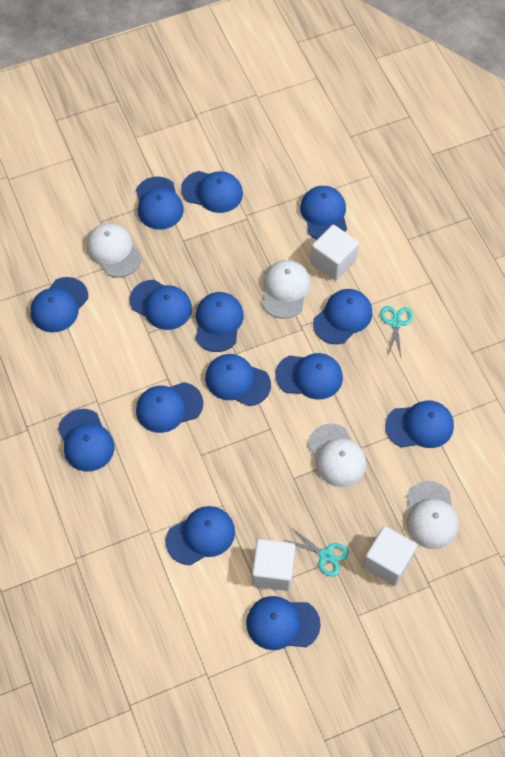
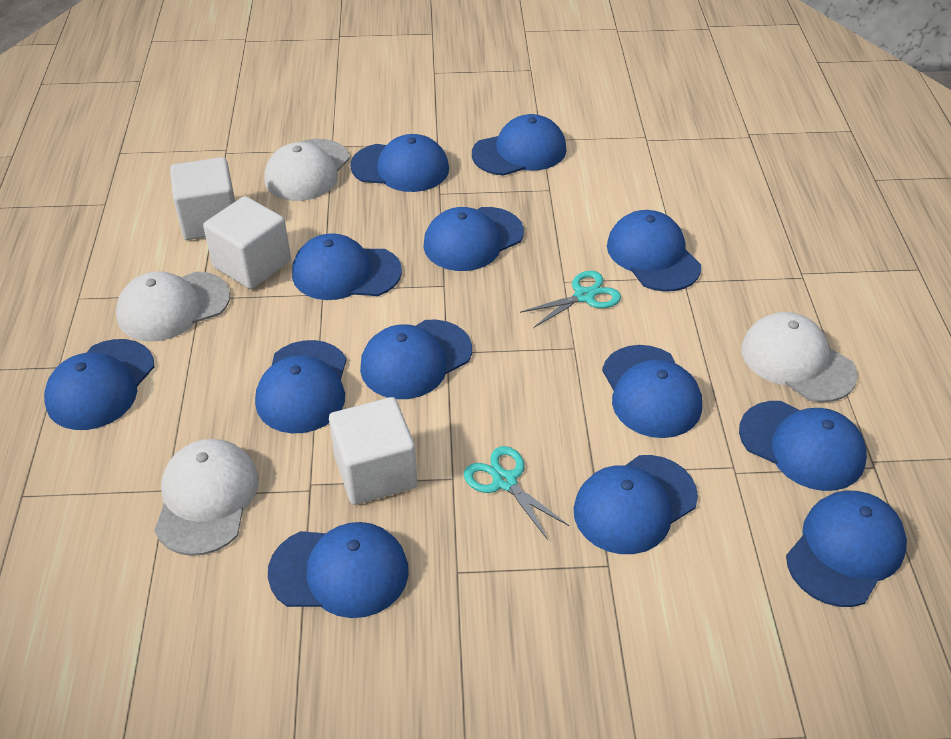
blue cap: 14 -> 13

